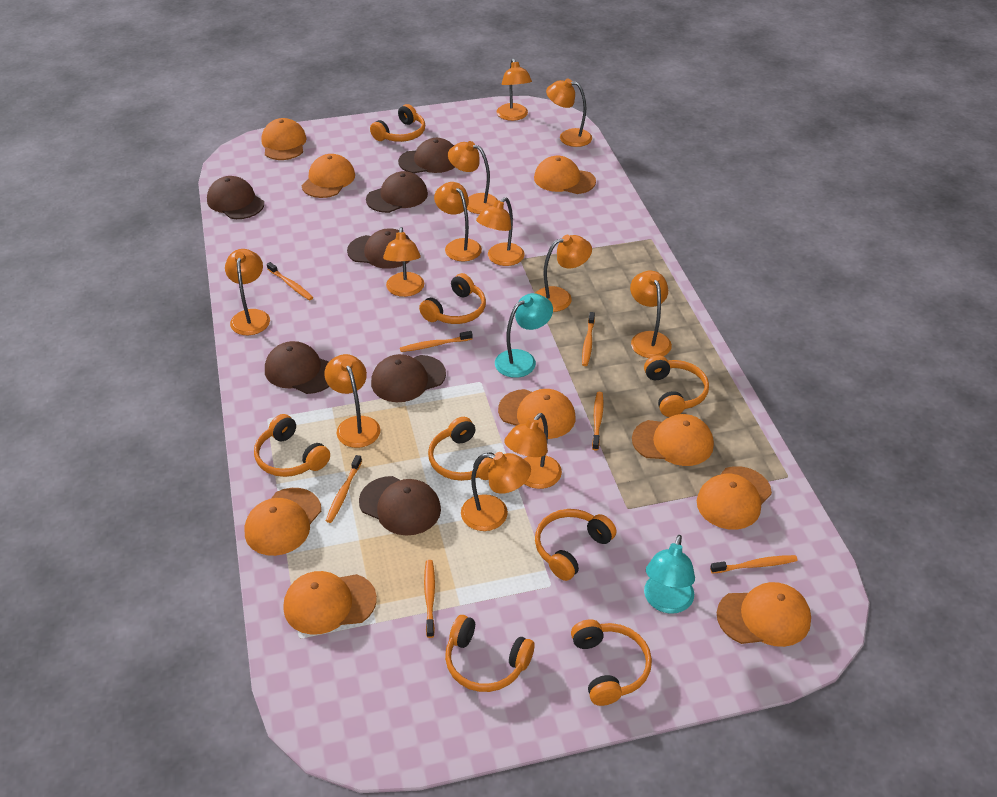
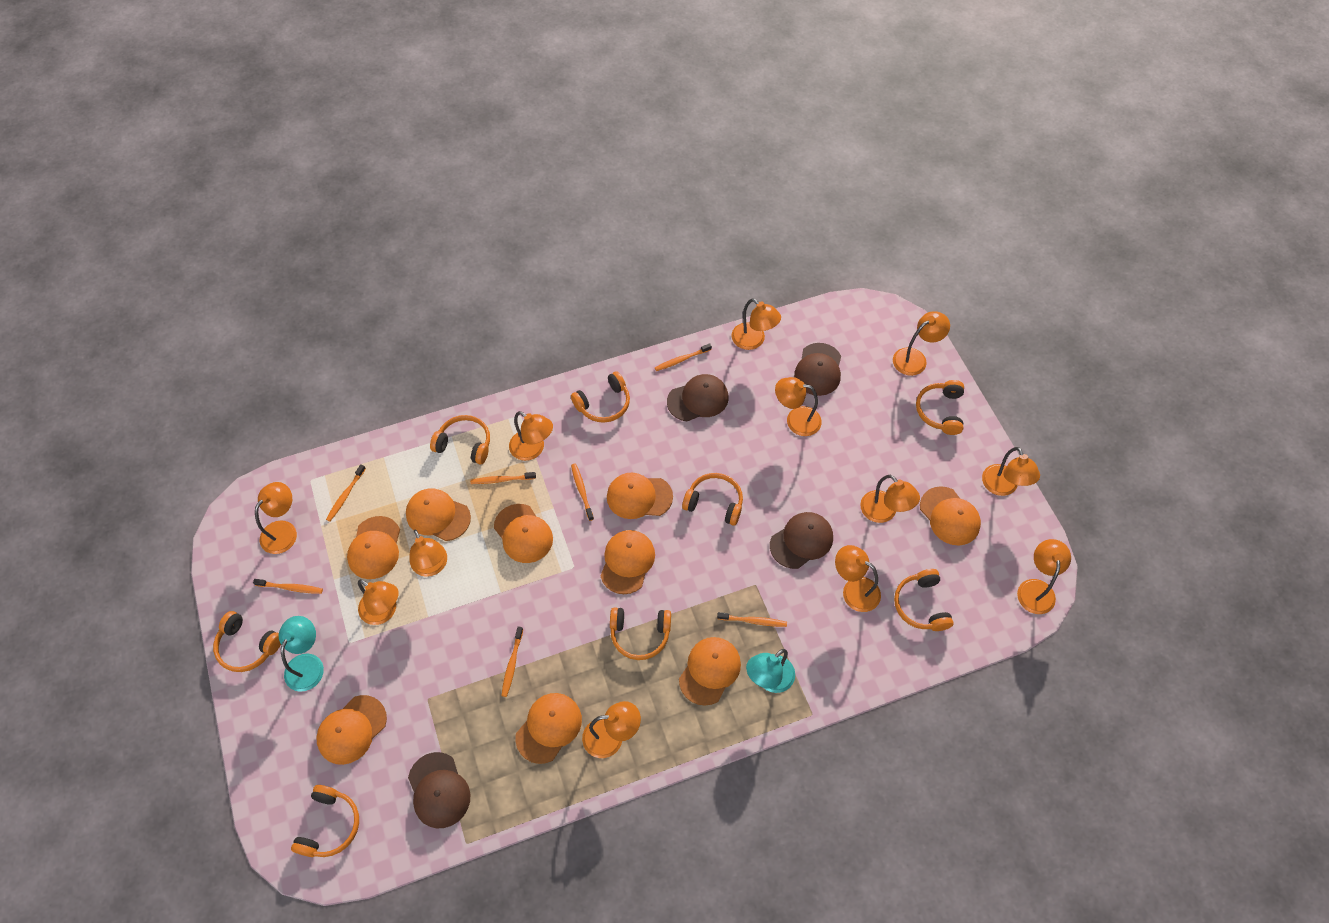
brown cap: 7 -> 4

